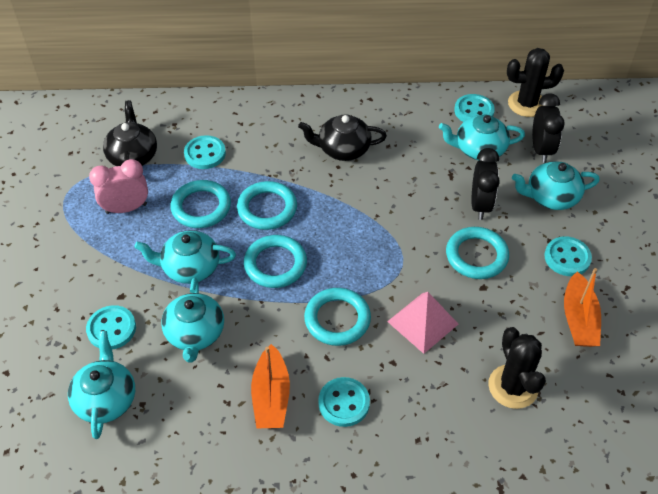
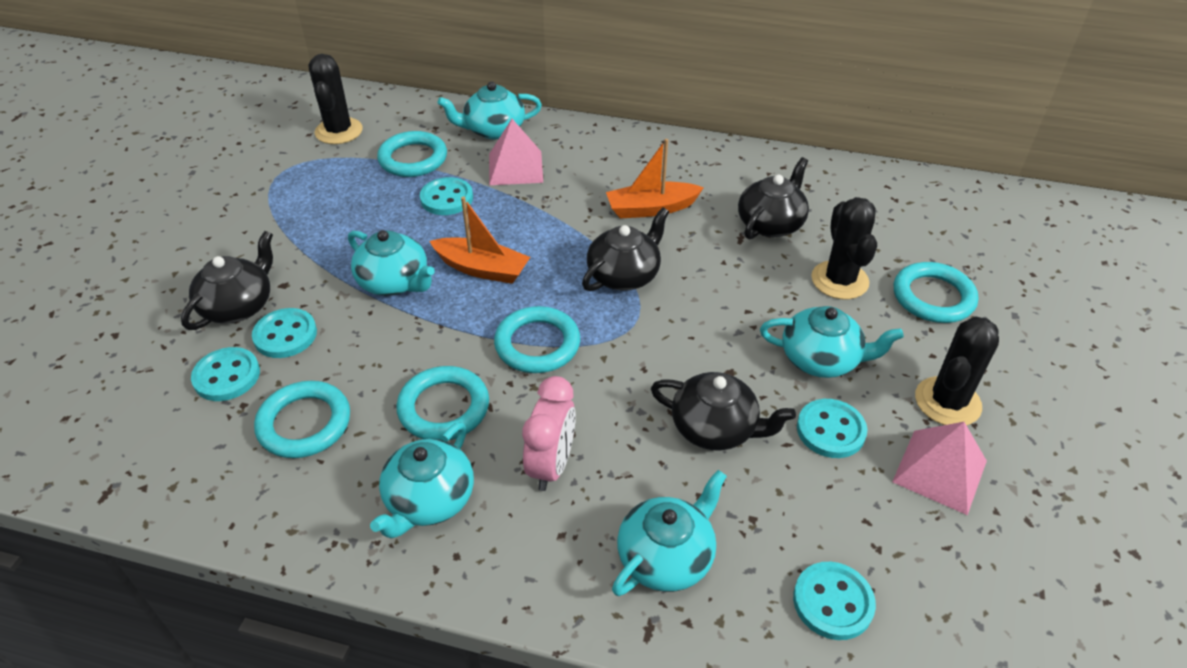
black cactus: 2 -> 3
black clock: 2 -> 0
black teapot: 2 -> 4
pink pyramid: 1 -> 2

